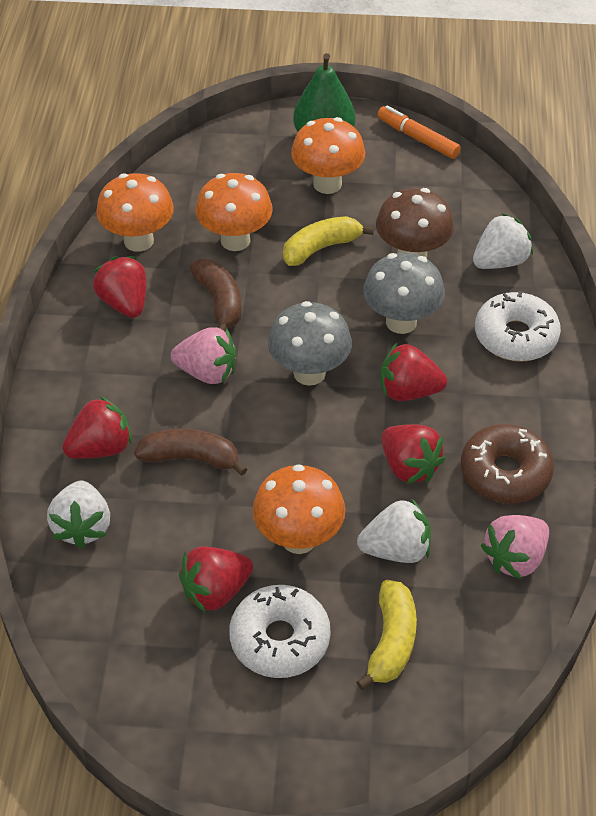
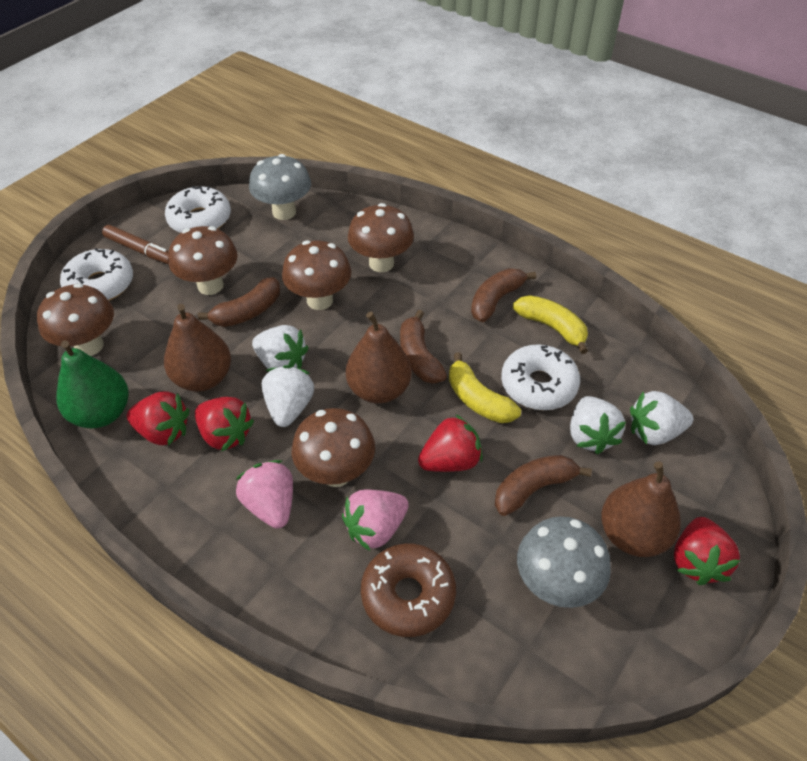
brown banana: 2 -> 4
brown marker: 0 -> 1
brown mushroom: 1 -> 5
brown pear: 0 -> 3
orange marker: 1 -> 0
orange mushroom: 4 -> 0
red strawberry: 5 -> 4
white donut: 2 -> 3
white strawberry: 3 -> 4

